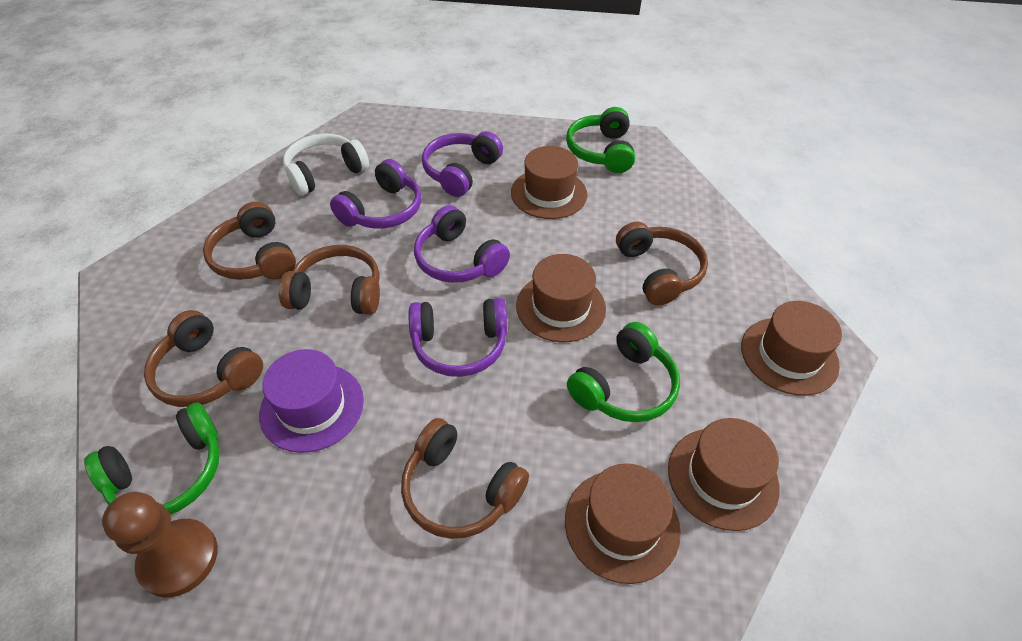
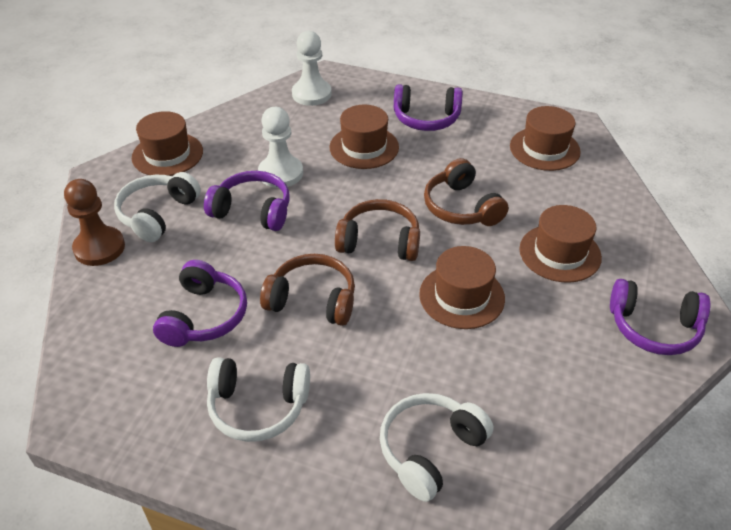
brown headphones: 5 -> 3
green headphones: 3 -> 0
purple hat: 1 -> 0
white headphones: 1 -> 3
white pawn: 0 -> 2

